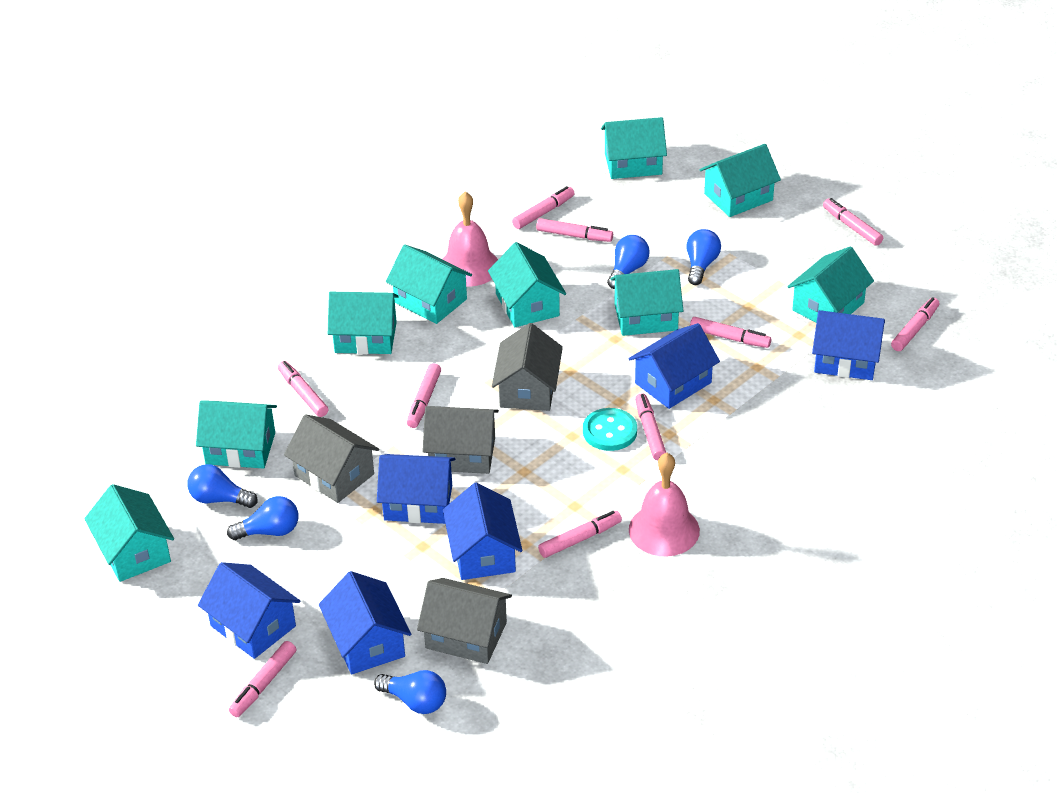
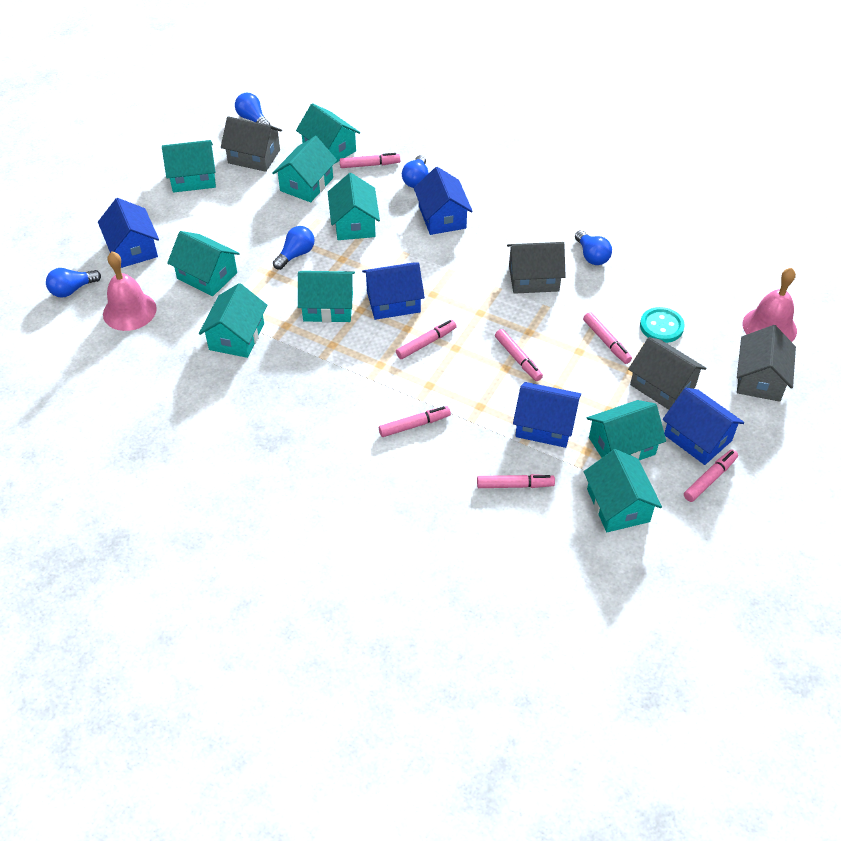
blue house: 6 -> 5
pink marker: 10 -> 7

